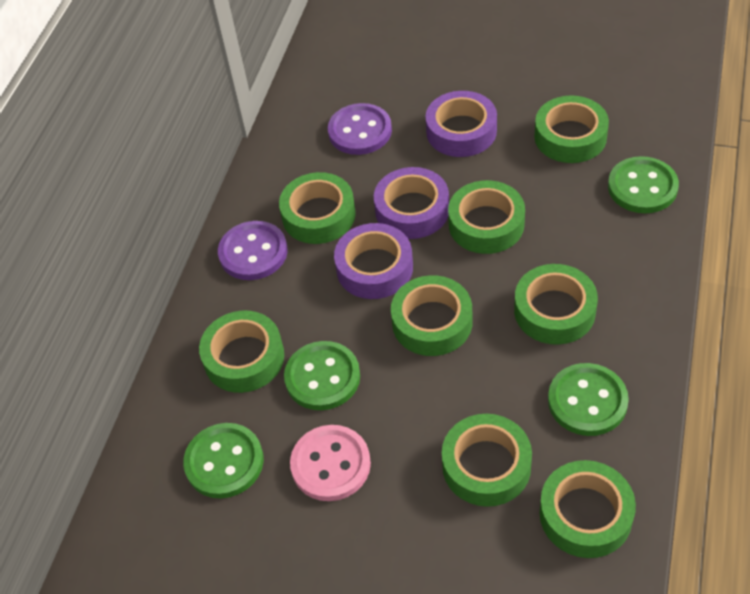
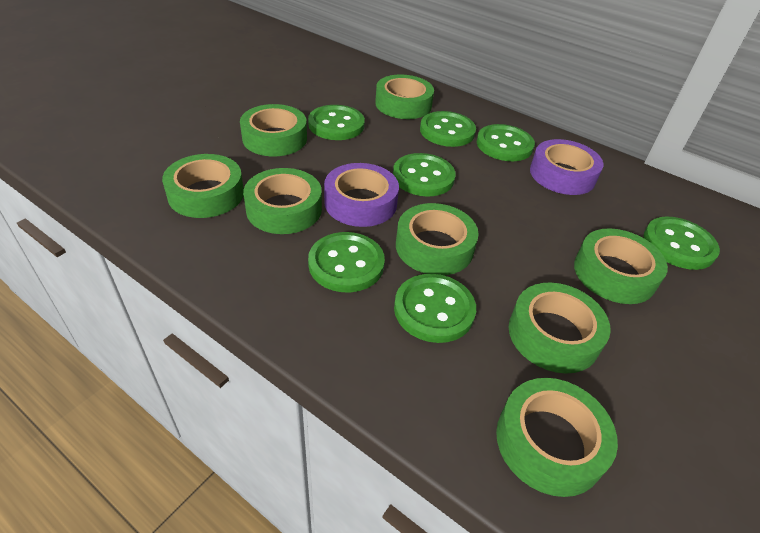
green button: 4 -> 7
pink button: 1 -> 0
purple button: 2 -> 0
purple tape: 3 -> 2

